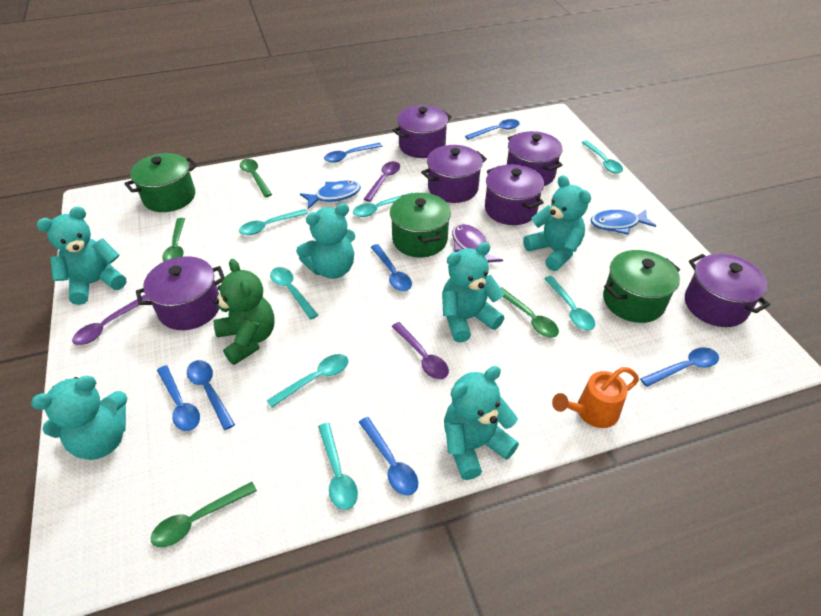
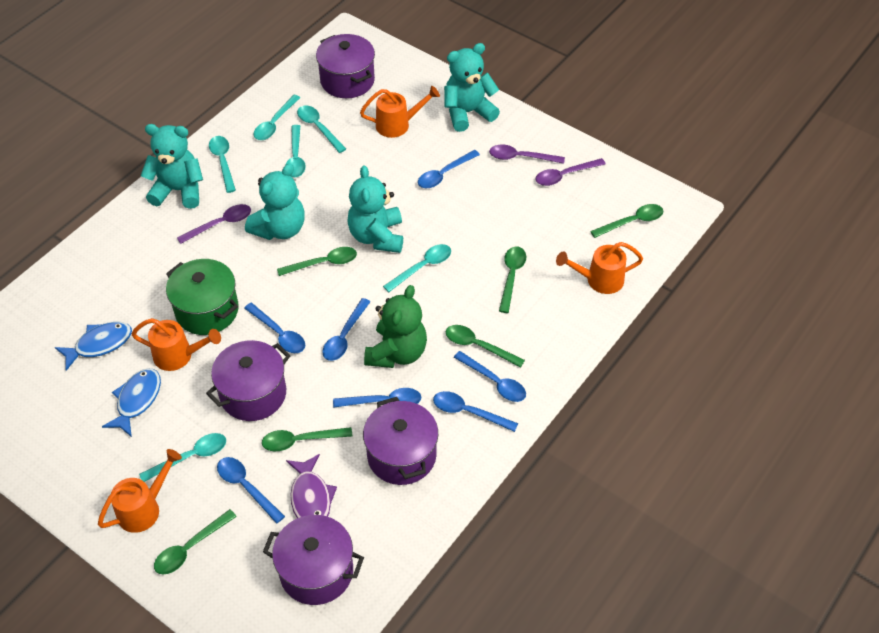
green pot: 3 -> 1
green spoon: 4 -> 6
orange watering can: 1 -> 4
purple pot: 6 -> 4
turquoise spoon: 7 -> 6
turquoise teddy bear: 6 -> 4

